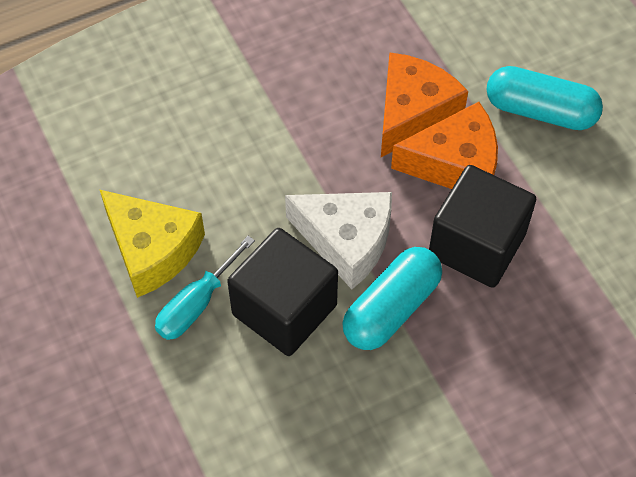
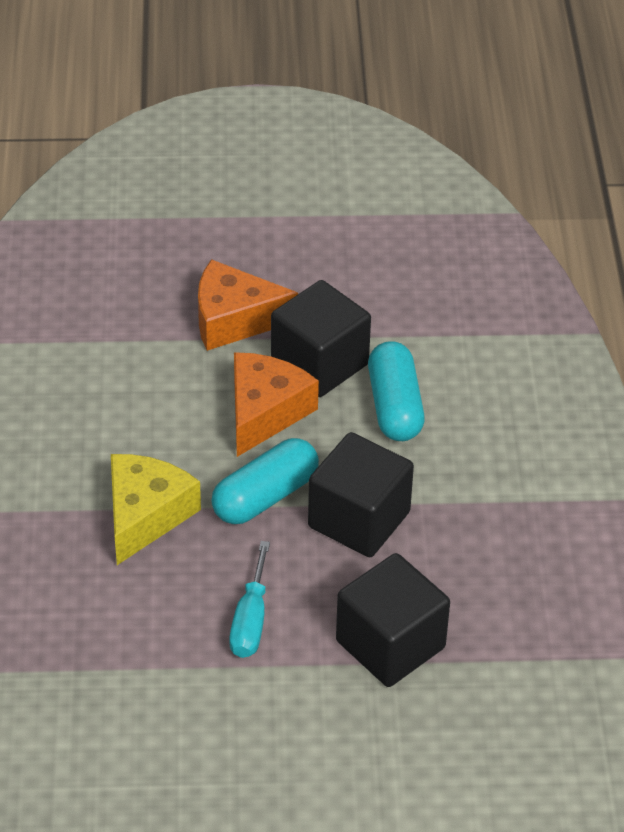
black cube: 2 -> 3
white cheese: 1 -> 0

